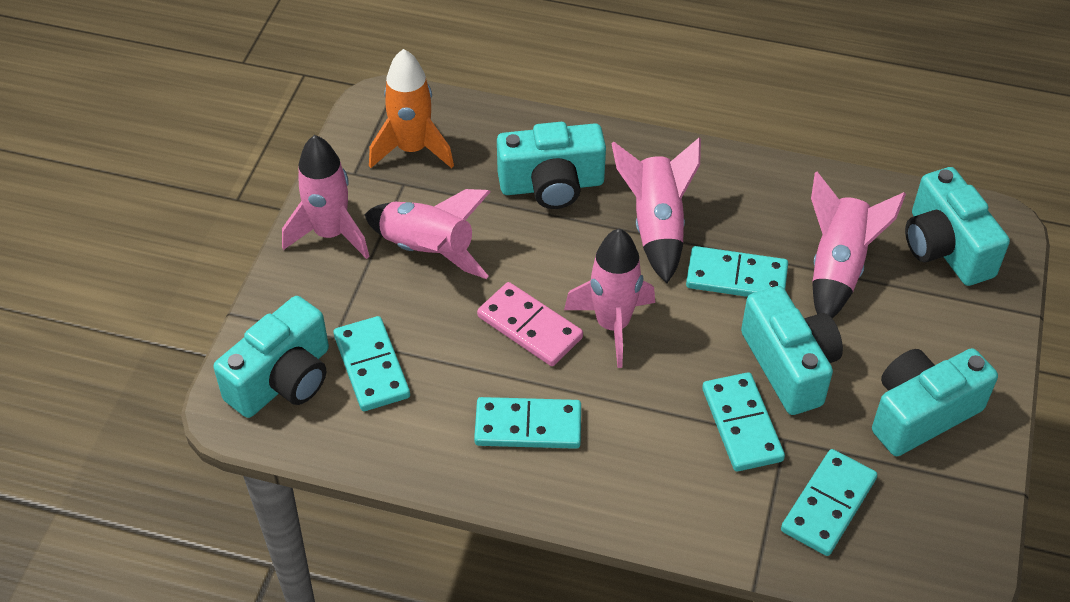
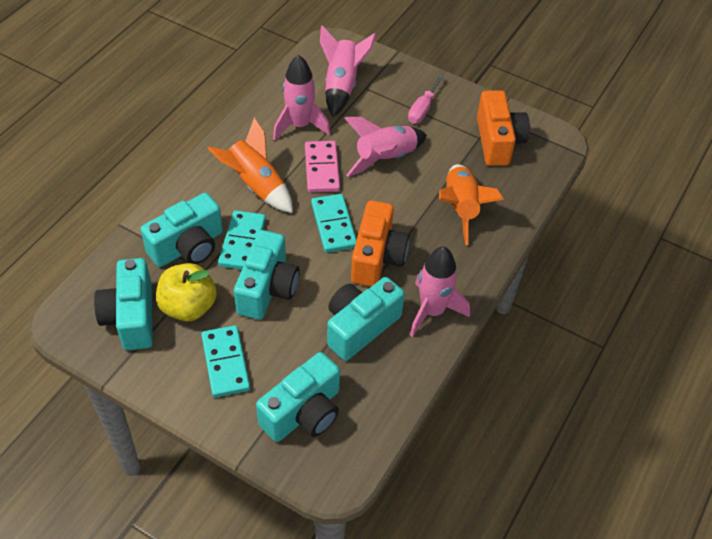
orange camera: 0 -> 2
orange rocket: 1 -> 2
pink rocket: 5 -> 4
pink screwdriver: 0 -> 1
turquoise domino: 5 -> 3
yellow apple: 0 -> 1

